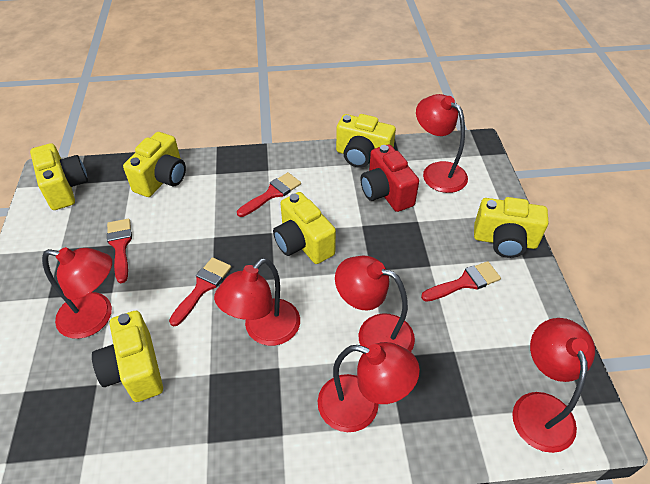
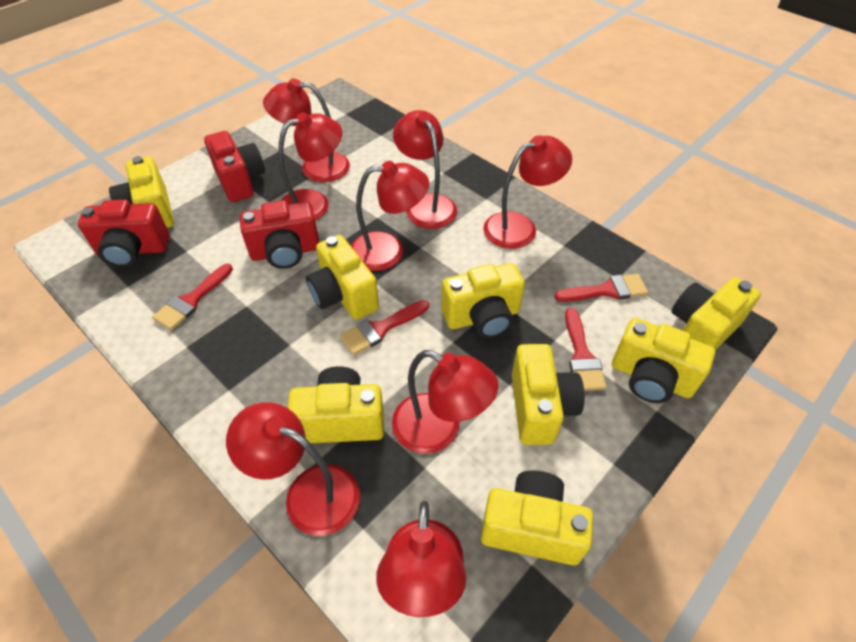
red camera: 1 -> 3
red lamp: 6 -> 8
yellow camera: 6 -> 8

